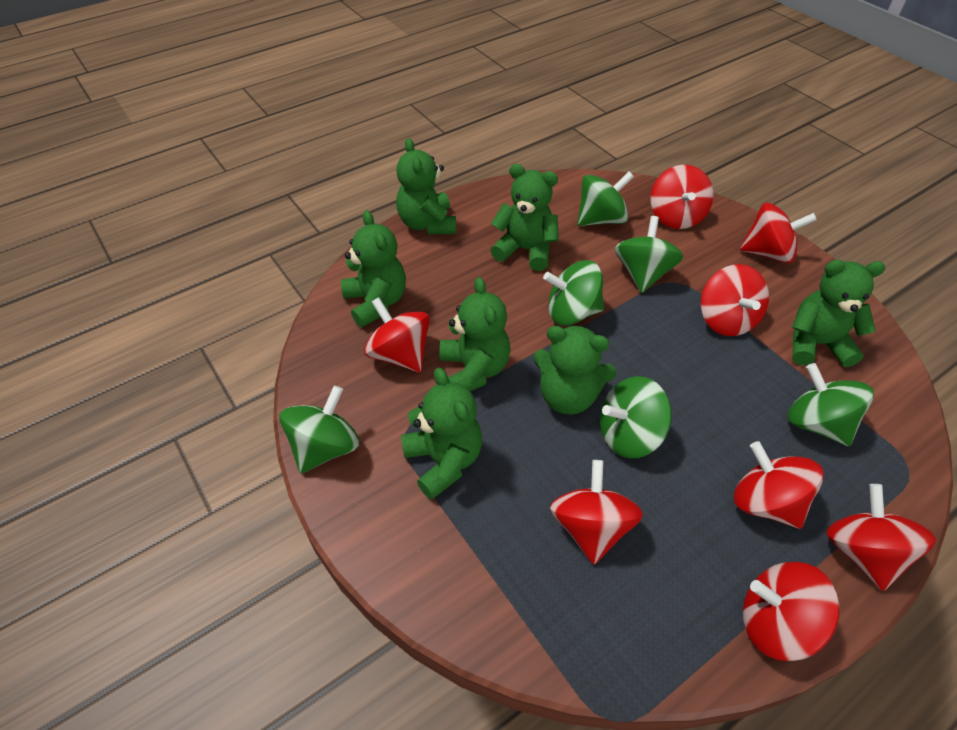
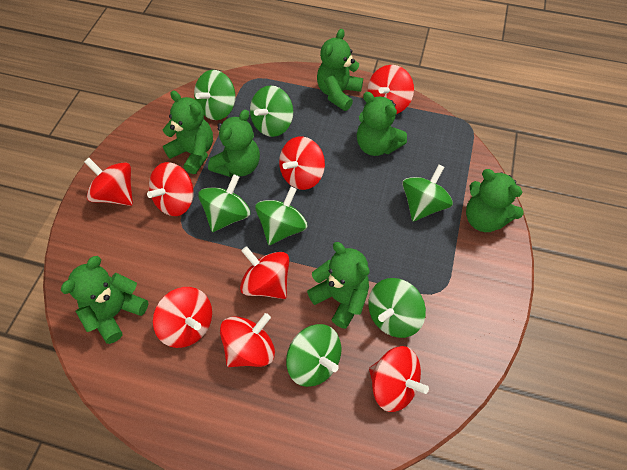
green spinning top: 6 -> 7

